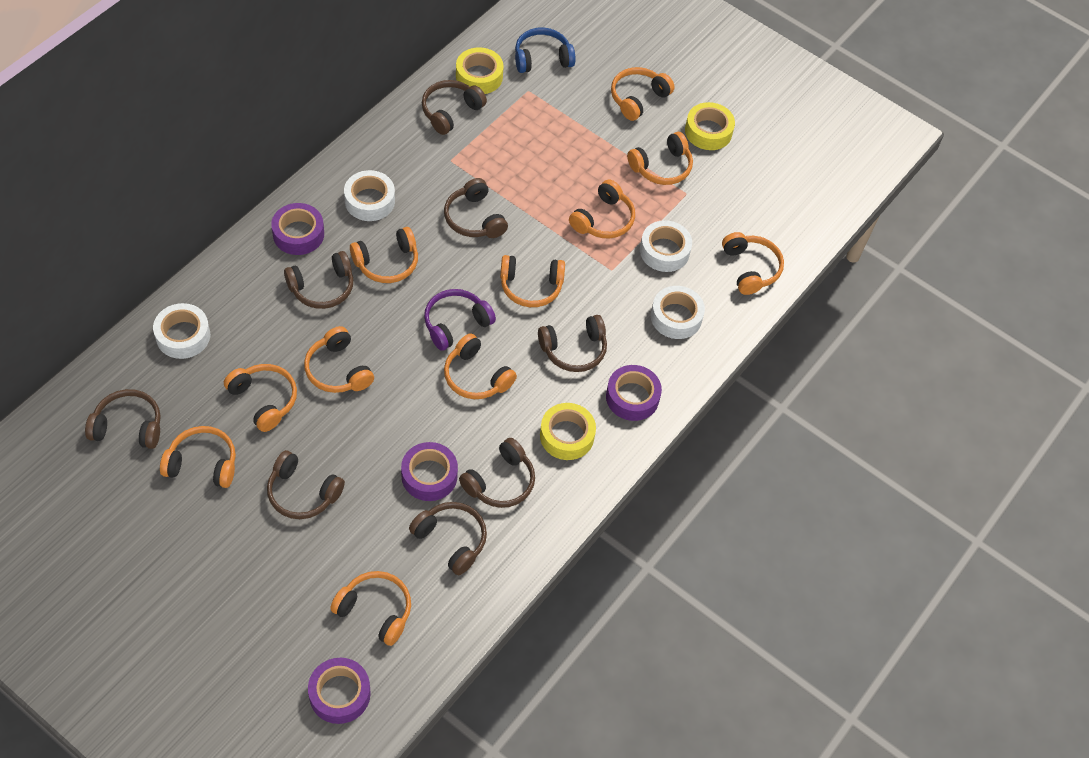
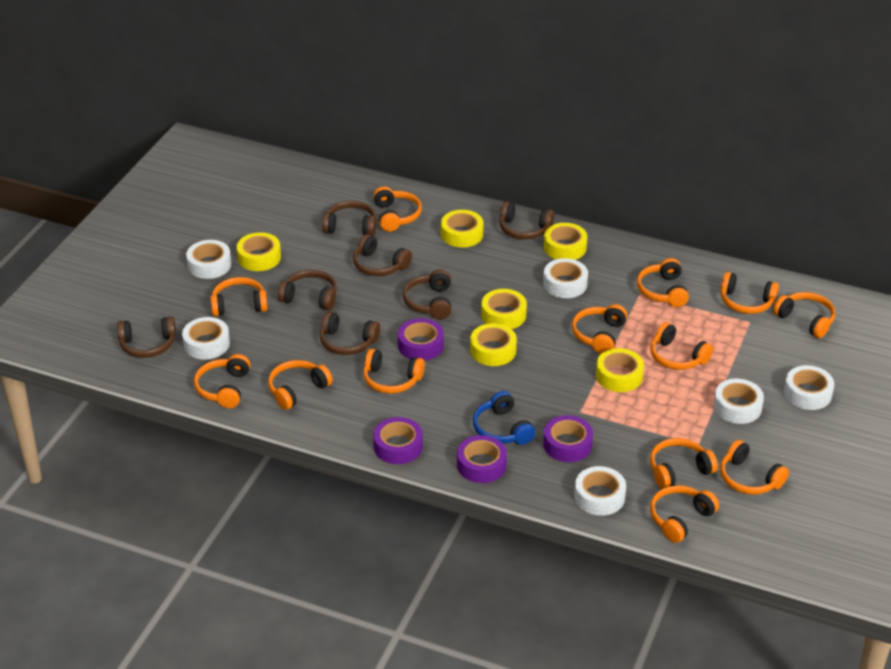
brown headphones: 8 -> 7
orange headphones: 11 -> 13
purple headphones: 1 -> 0
white tape: 4 -> 6
yellow tape: 3 -> 6

